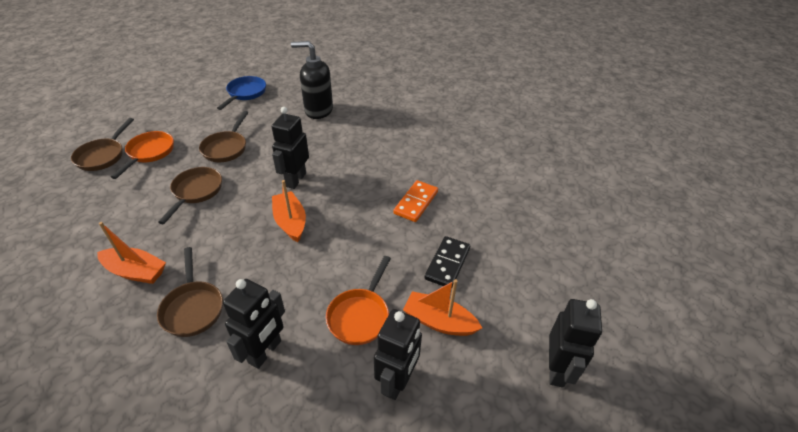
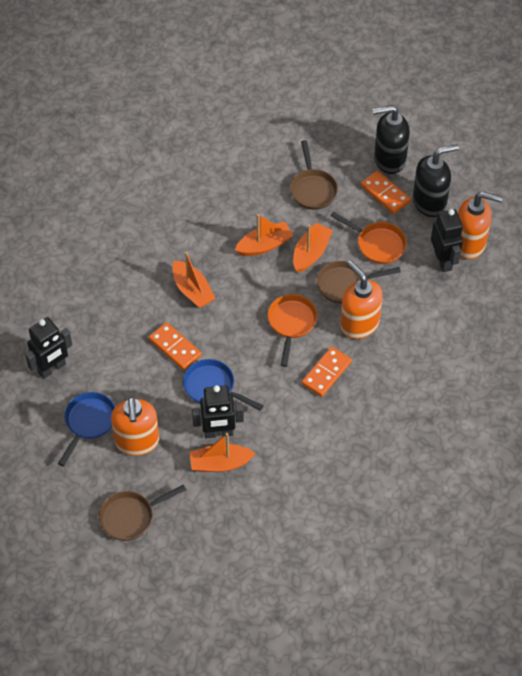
black domino: 1 -> 0
black robot: 4 -> 3
black soap dispenser: 1 -> 2
blue pan: 1 -> 2
brown pan: 4 -> 3
orange boat: 3 -> 4
orange domino: 1 -> 3
orange soap dispenser: 0 -> 3

